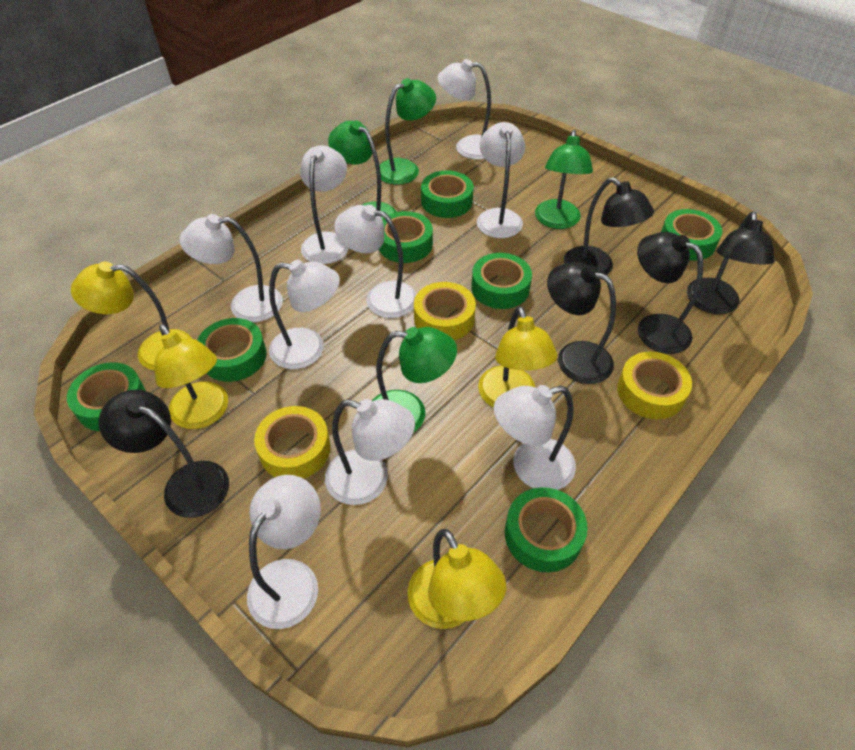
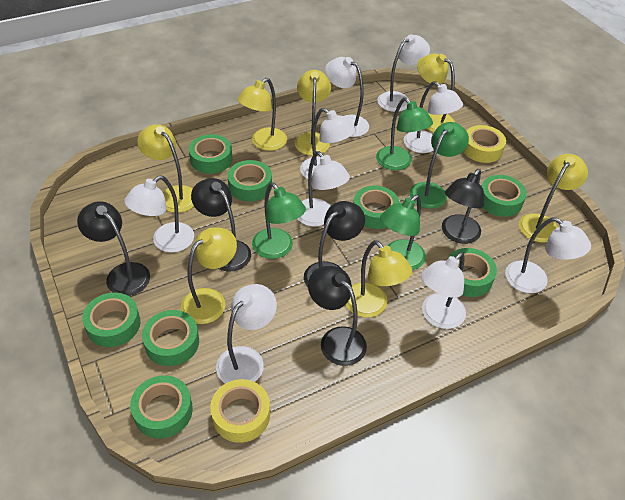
green tape: 7 -> 8
yellow lamp: 4 -> 7
yellow tape: 3 -> 2

